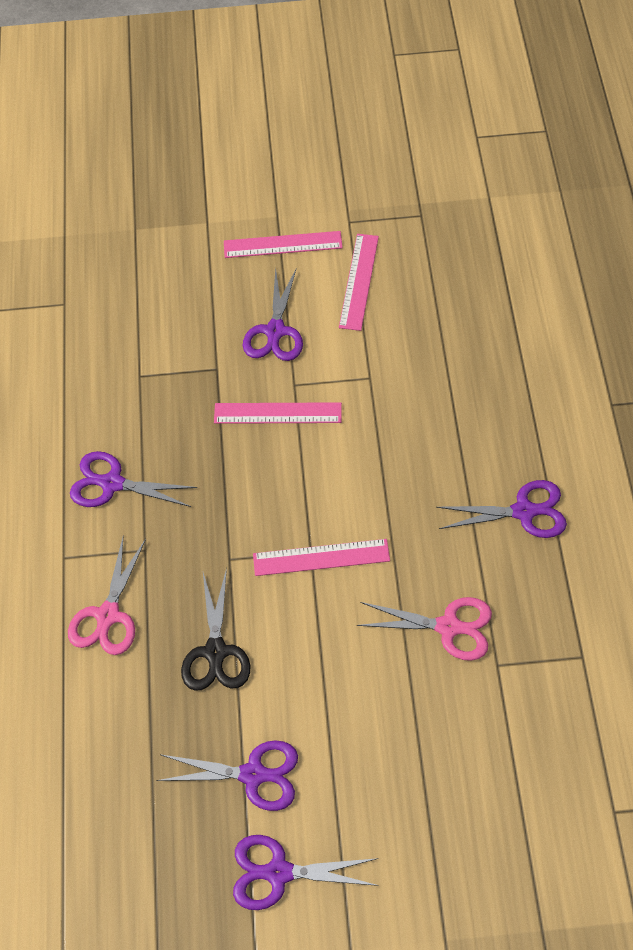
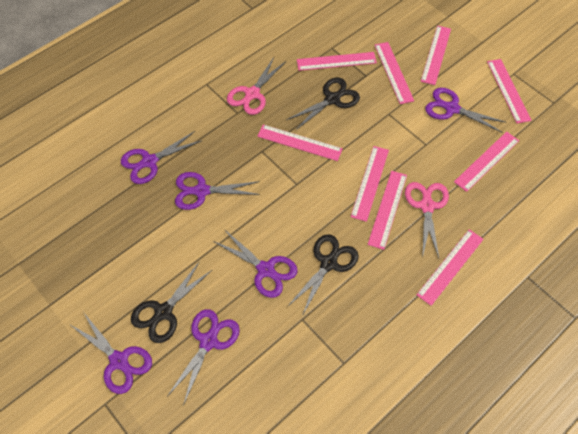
black scissors: 1 -> 3
pink ruler: 4 -> 9
purple scissors: 5 -> 6

